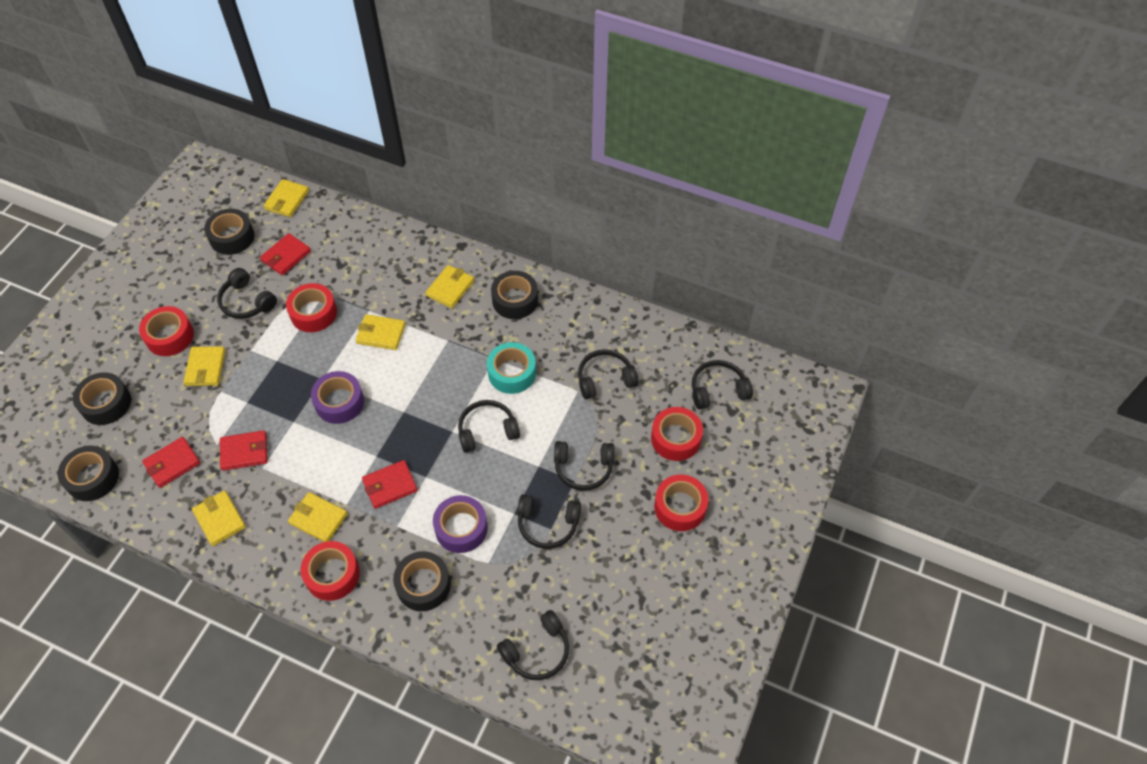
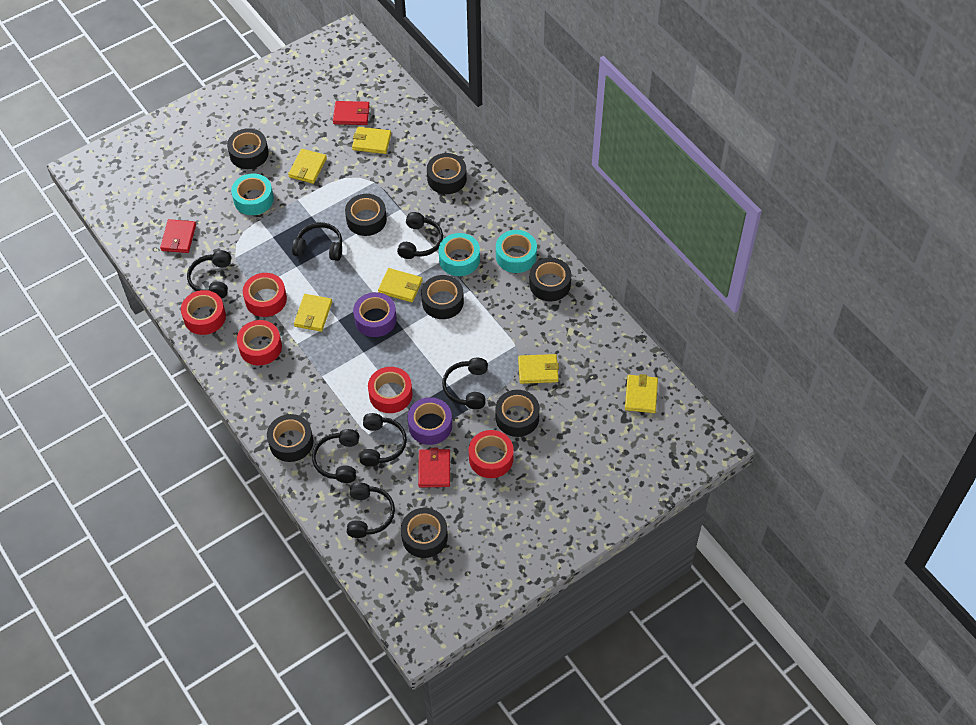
black tape: 5 -> 8
red wallet: 4 -> 3
turquoise tape: 1 -> 3

